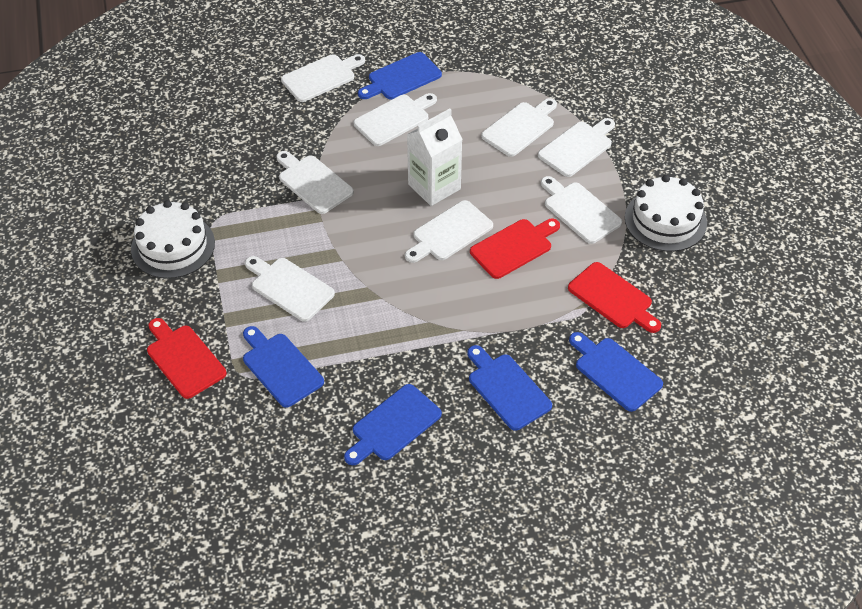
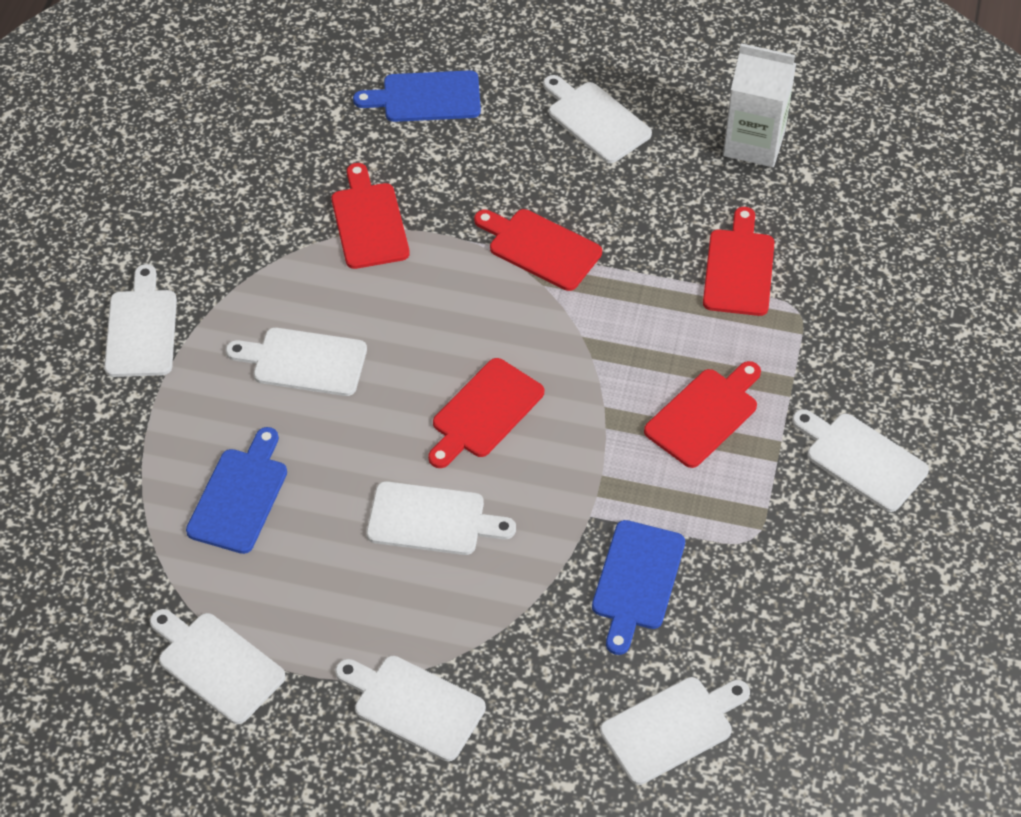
blue cutting board: 5 -> 3
red cutting board: 3 -> 5
white cake: 2 -> 0

